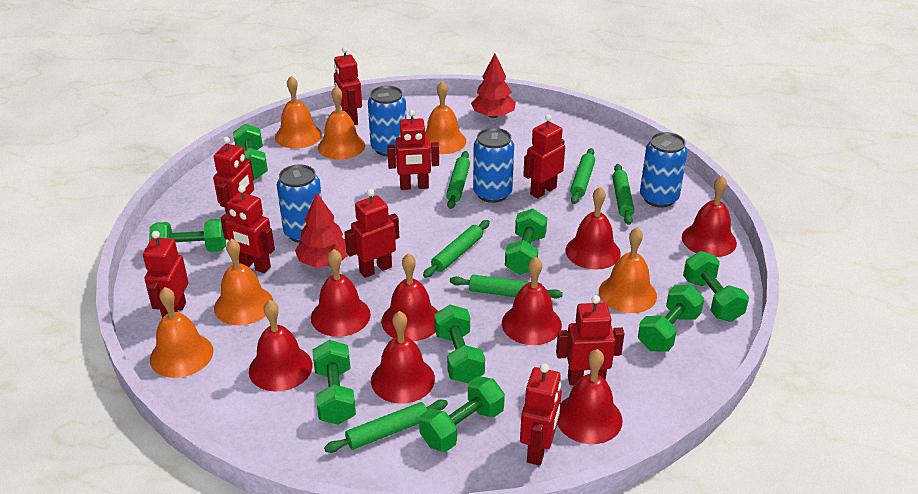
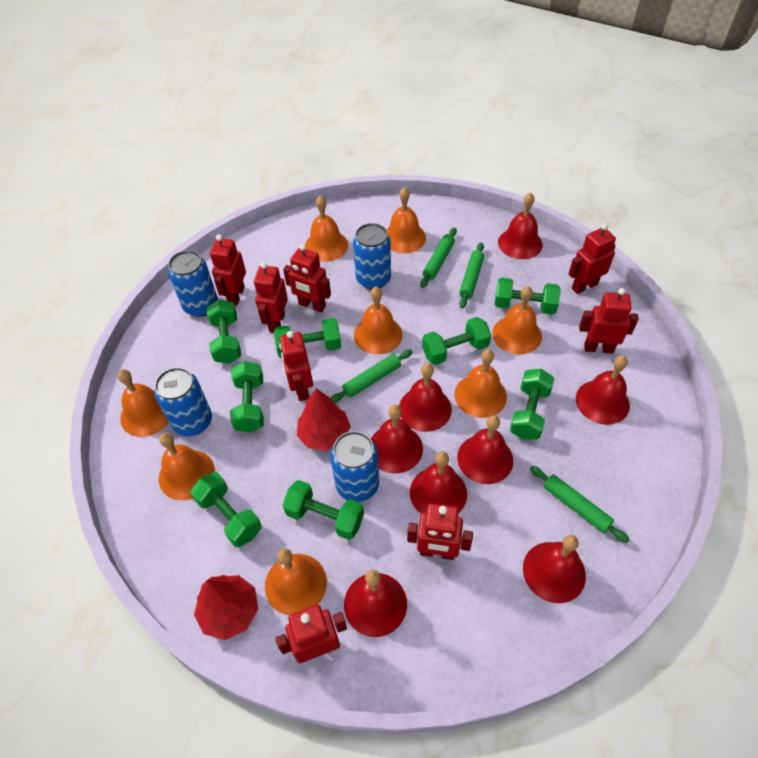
green rolling pin: 6 -> 4
orange bell: 6 -> 8
red robot: 9 -> 8

